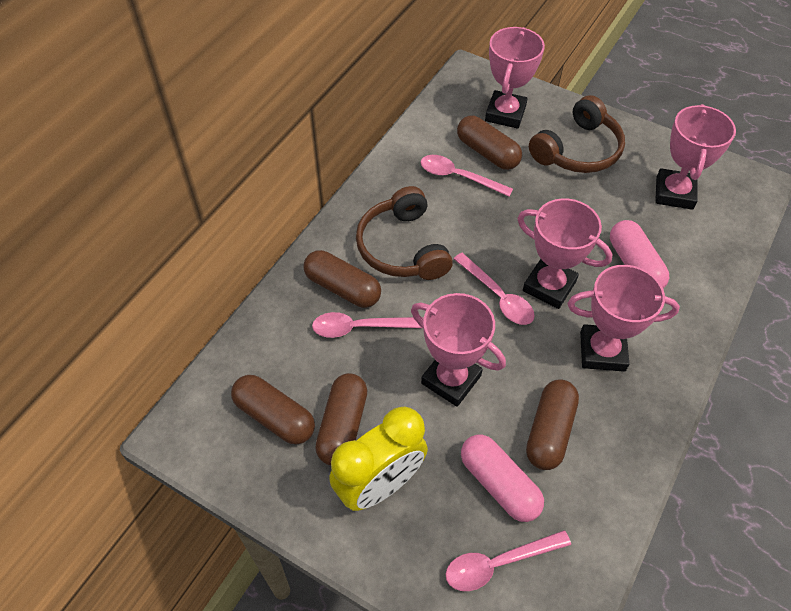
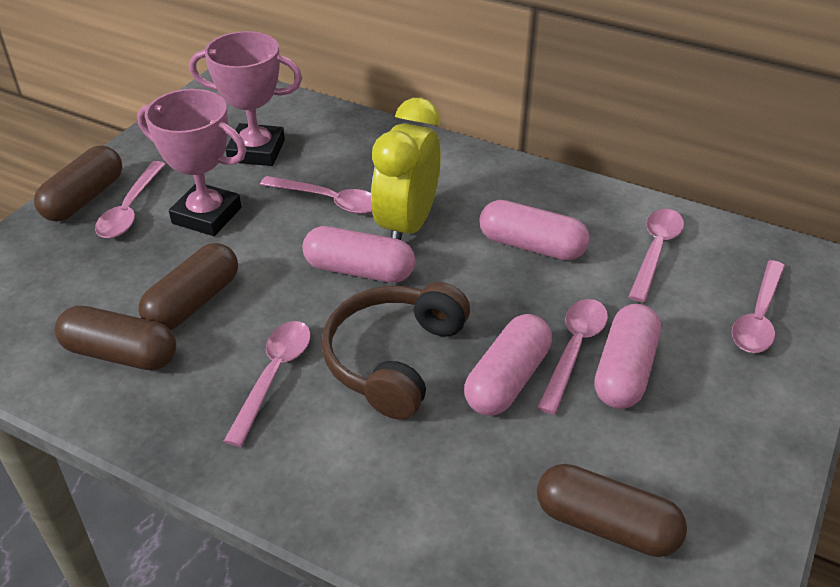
brown capsule: 5 -> 4
brown headphones: 2 -> 1
pink capsule: 2 -> 4
pink spoon: 4 -> 6
pink trophy: 5 -> 2

